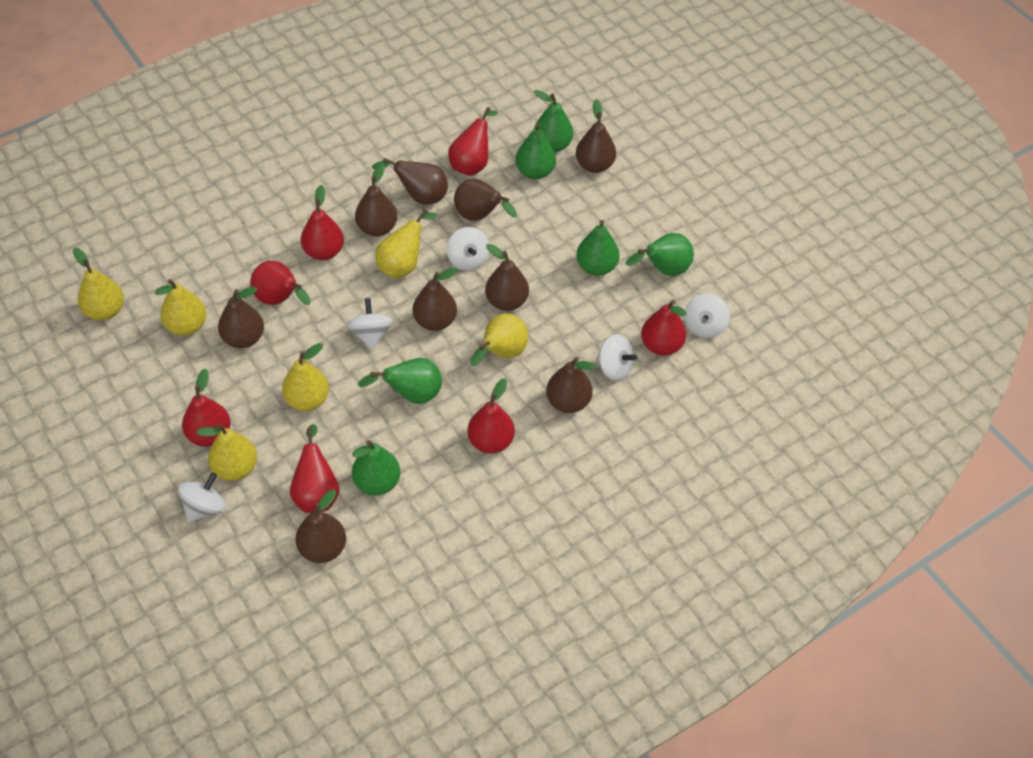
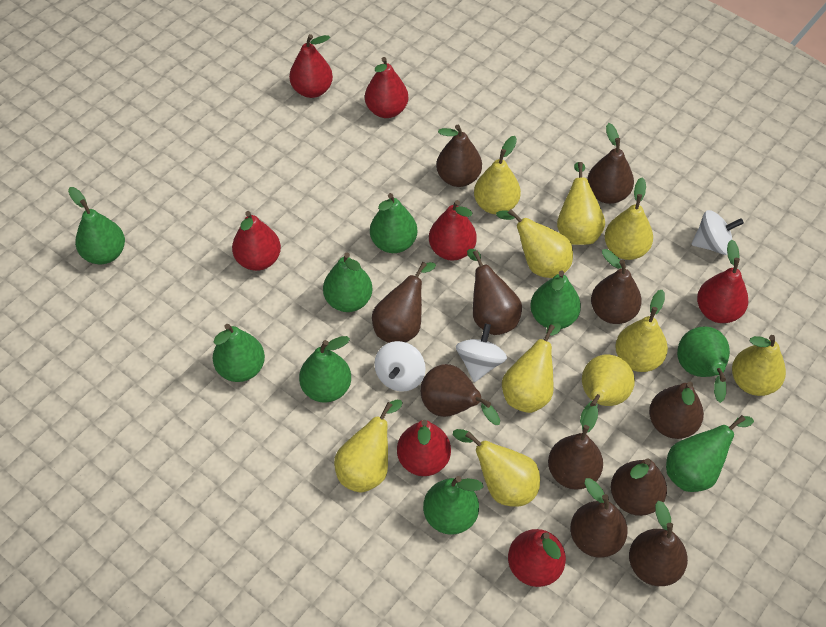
brown pear: 9 -> 11
green pear: 6 -> 9
white spinning top: 5 -> 3
yellow pear: 6 -> 10

